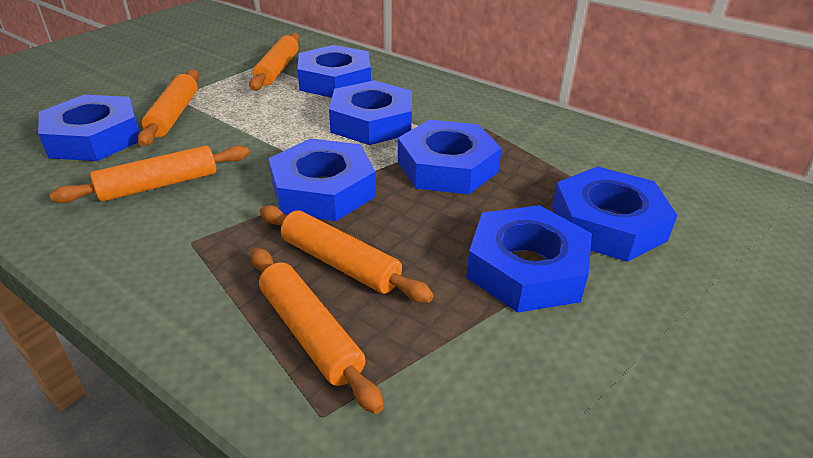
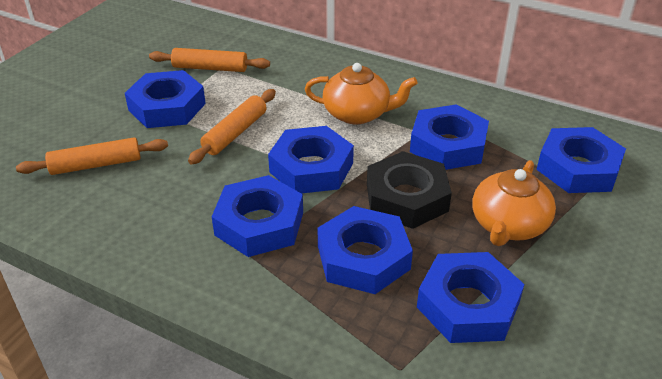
black nut: 0 -> 1
orange rolling pin: 5 -> 3
orange teapot: 0 -> 2

